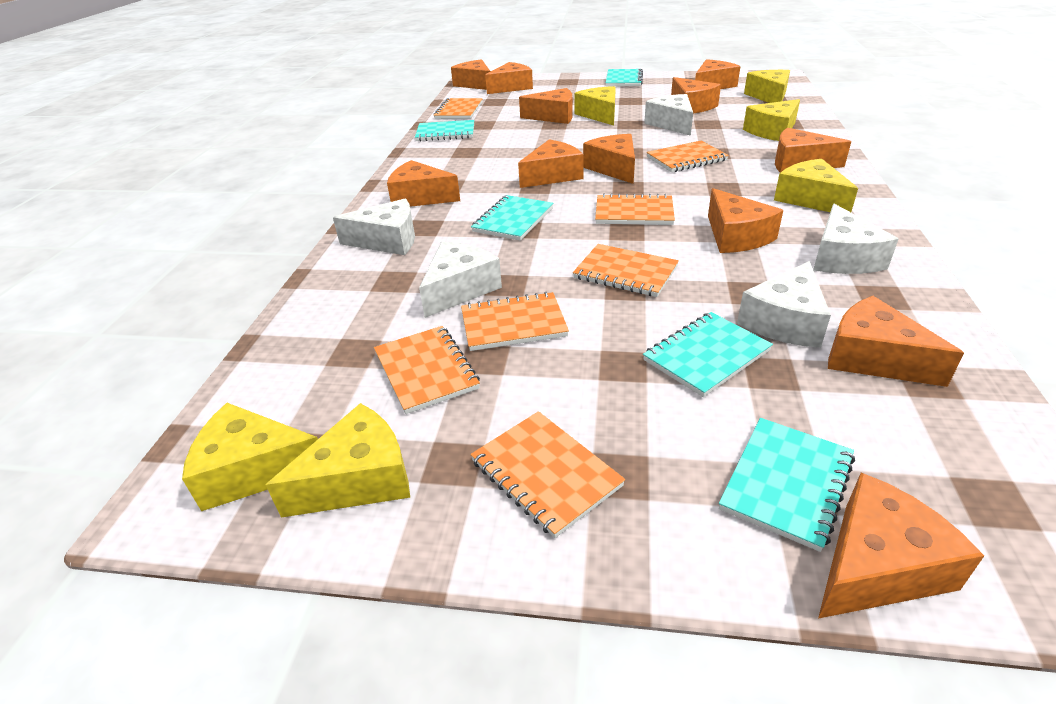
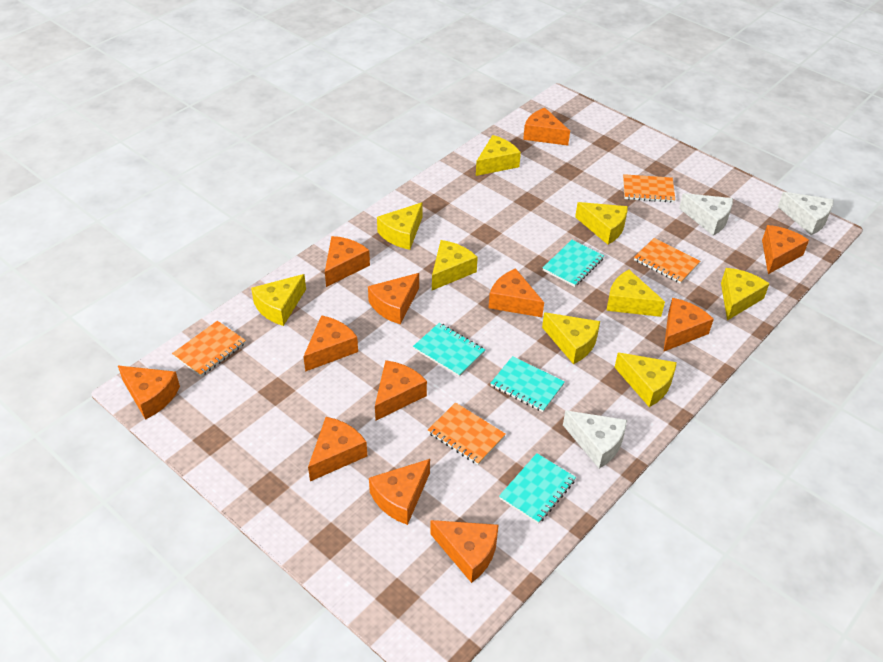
orange notebook: 7 -> 4
turquoise notebook: 5 -> 4
white cheese: 5 -> 3
yellow cheese: 6 -> 9

